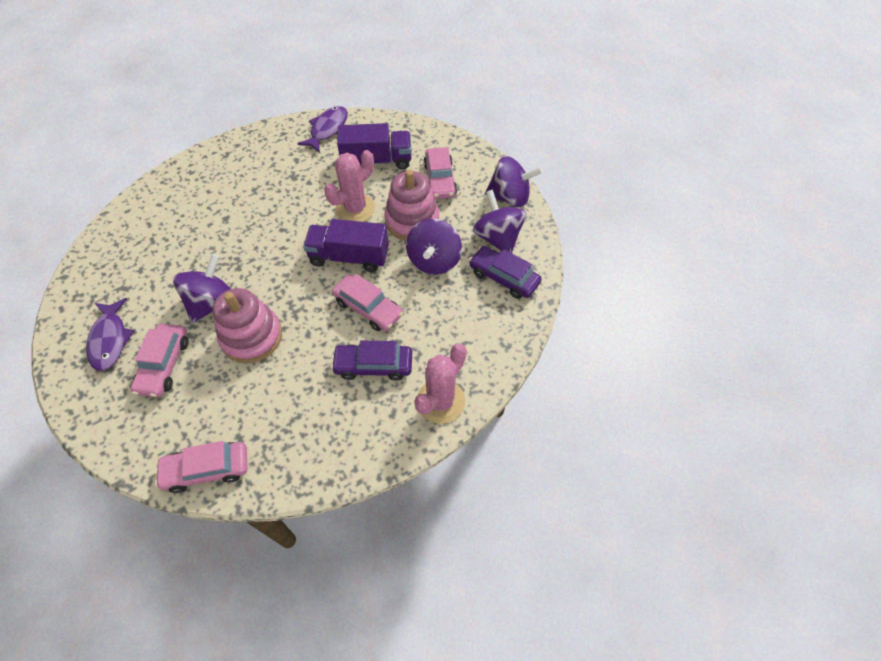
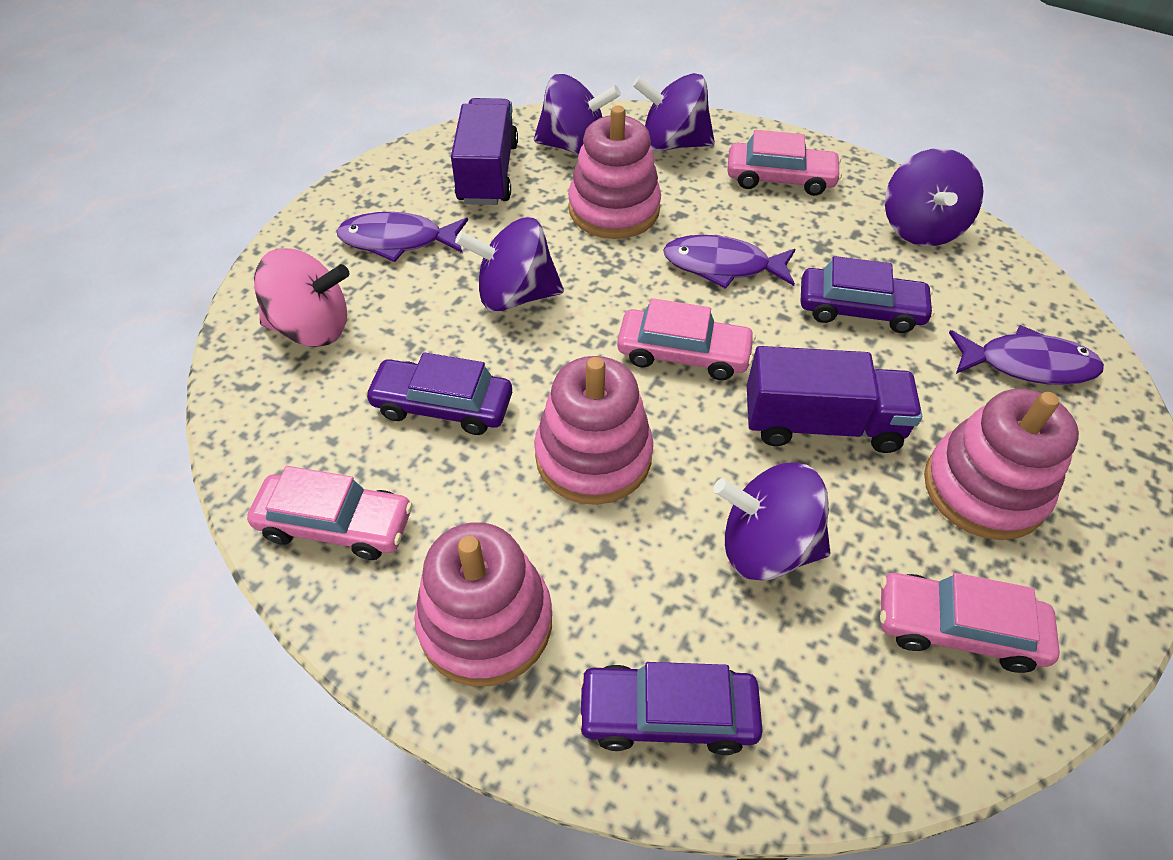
pink cactus: 2 -> 0
pink spinning top: 0 -> 1
pink stacking toy: 2 -> 4
purple car: 2 -> 3
purple fish: 2 -> 3
purple spinning top: 4 -> 5

